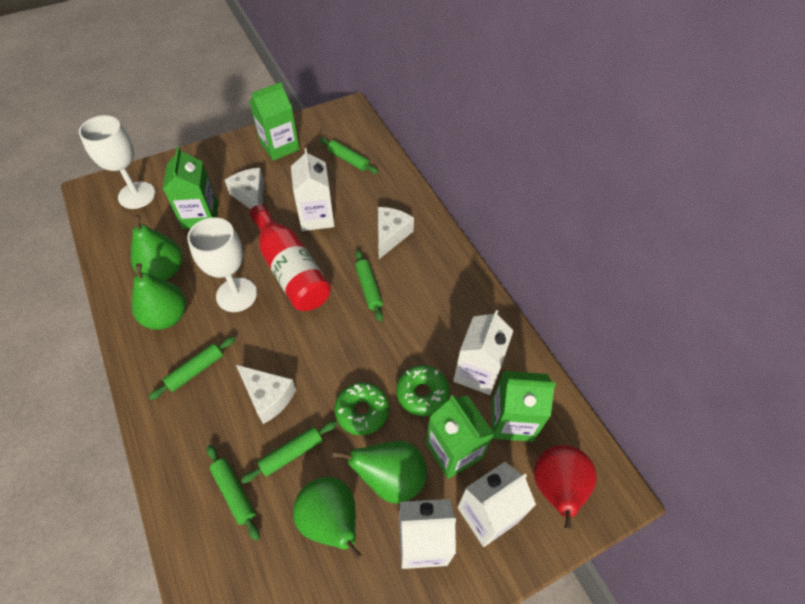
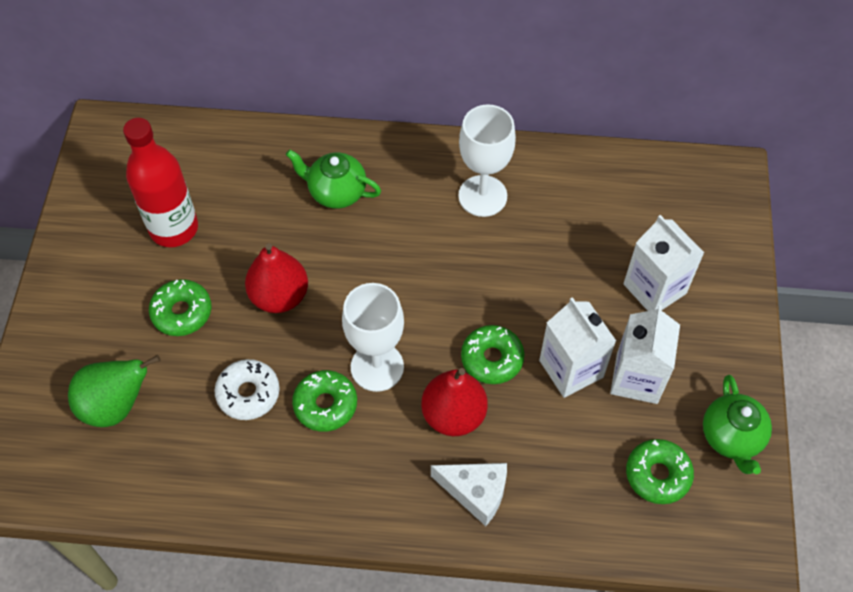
green carton: 4 -> 0
green donut: 2 -> 4
green pear: 4 -> 1
green rolling pin: 5 -> 0
green teapot: 0 -> 2
red pear: 1 -> 2
white carton: 4 -> 3
white cheese: 3 -> 1
white donut: 0 -> 1

